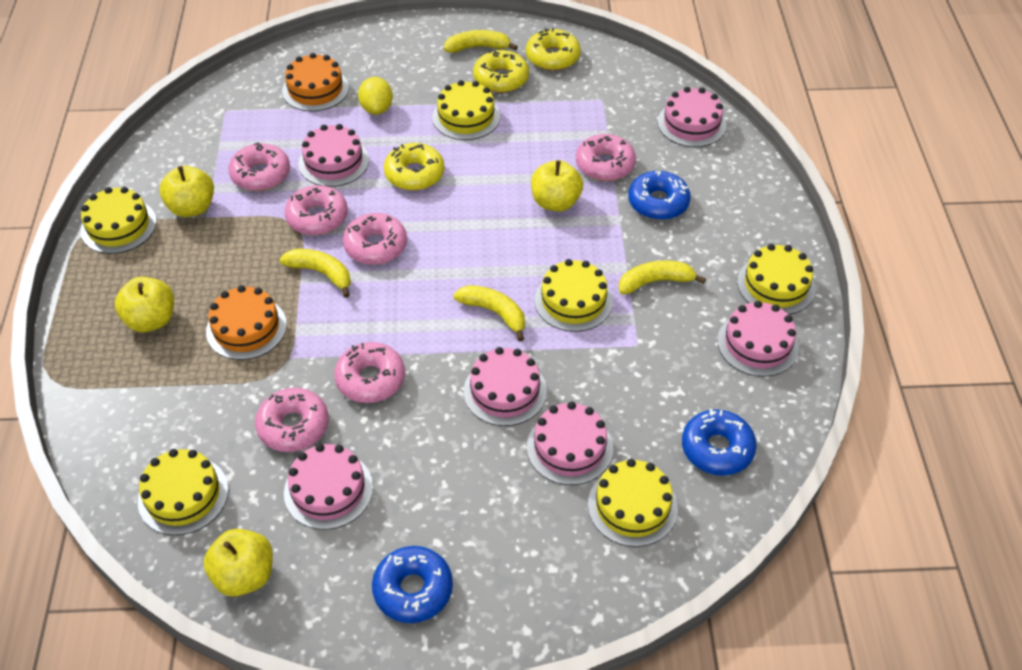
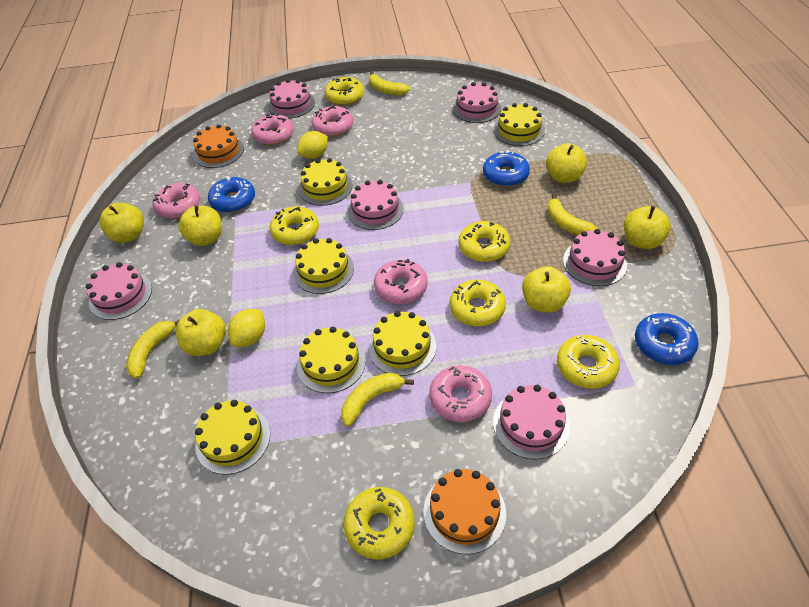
pink donut: 6 -> 5
yellow apple: 4 -> 6
yellow donut: 3 -> 6
yellow lemon: 1 -> 2

